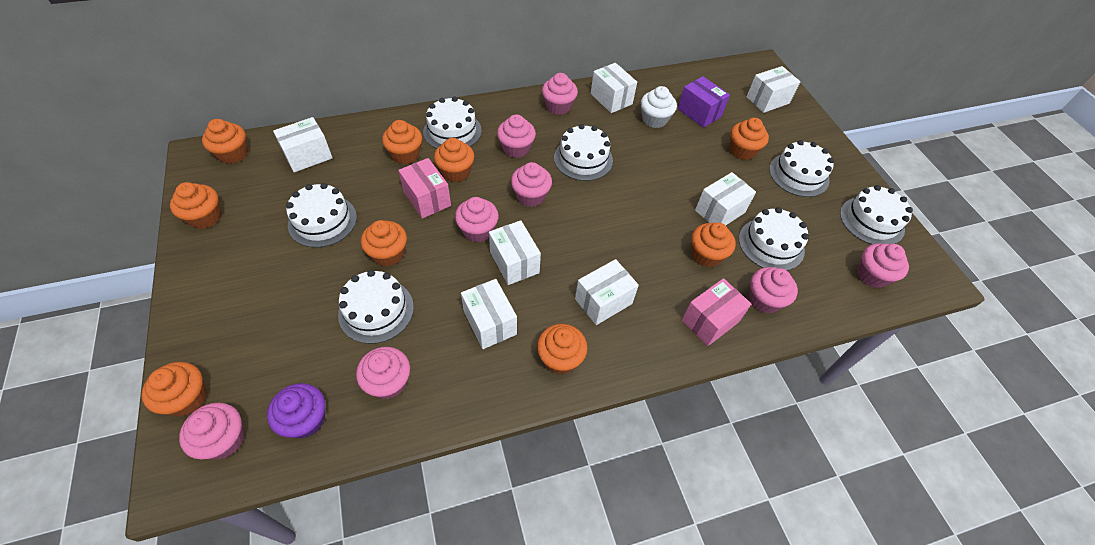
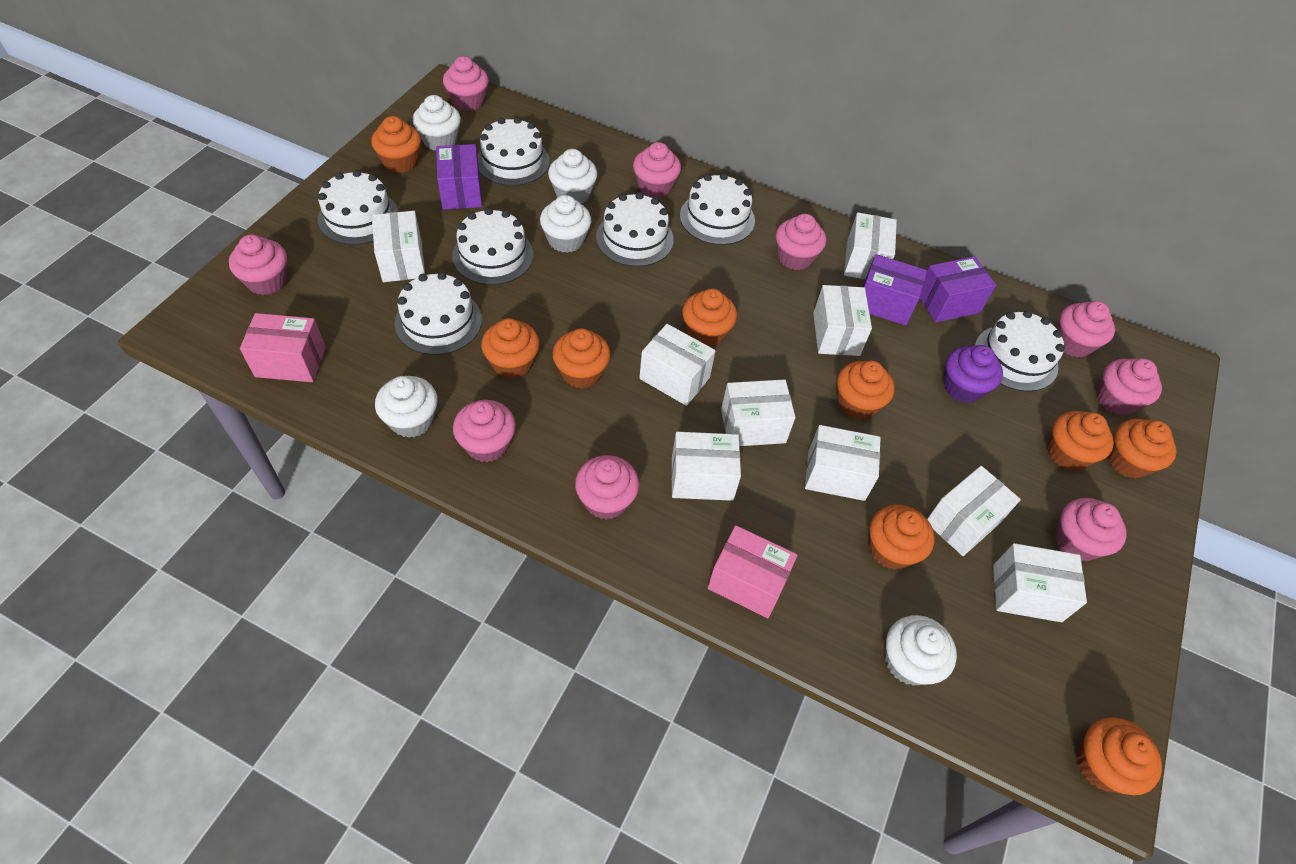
pink cupcake: 8 -> 9
purple box: 1 -> 3
white box: 7 -> 9
white cupcake: 1 -> 5

